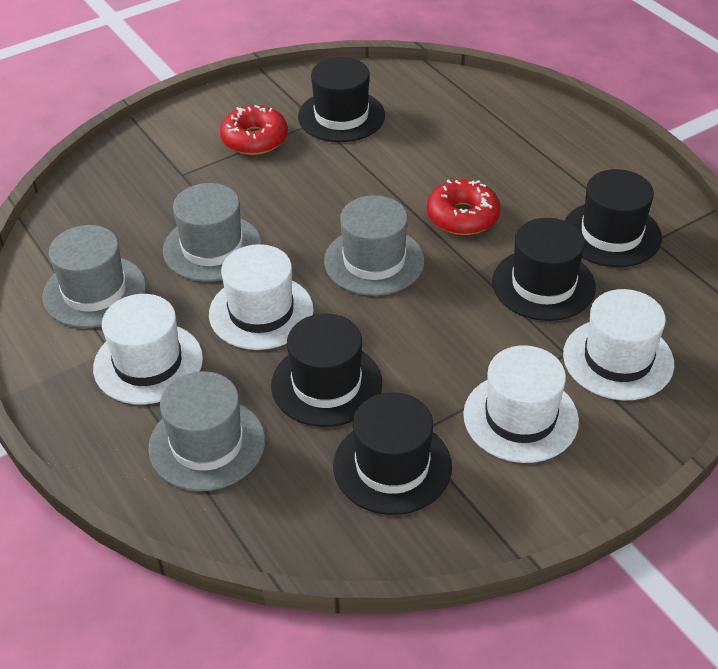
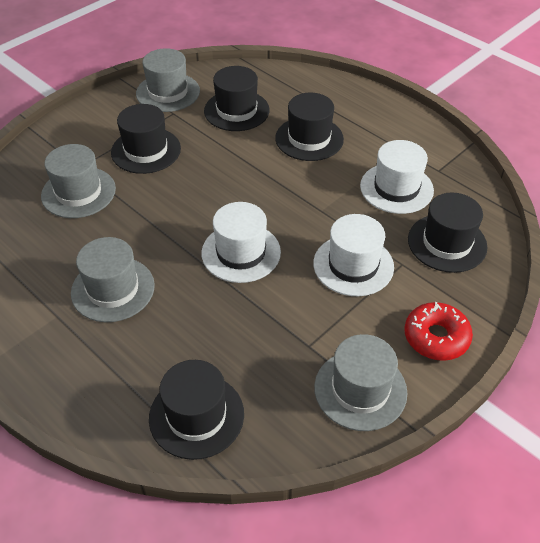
red donut: 2 -> 1
white hat: 4 -> 3

